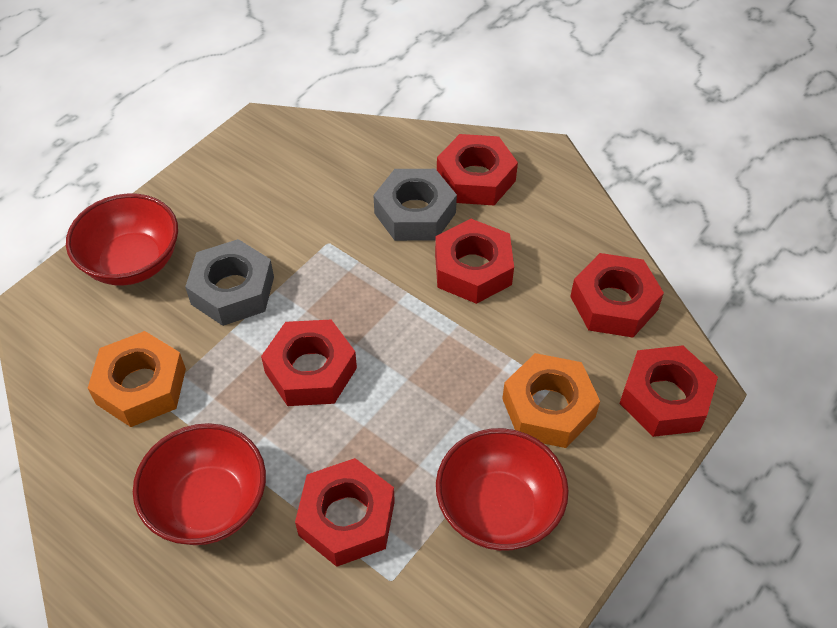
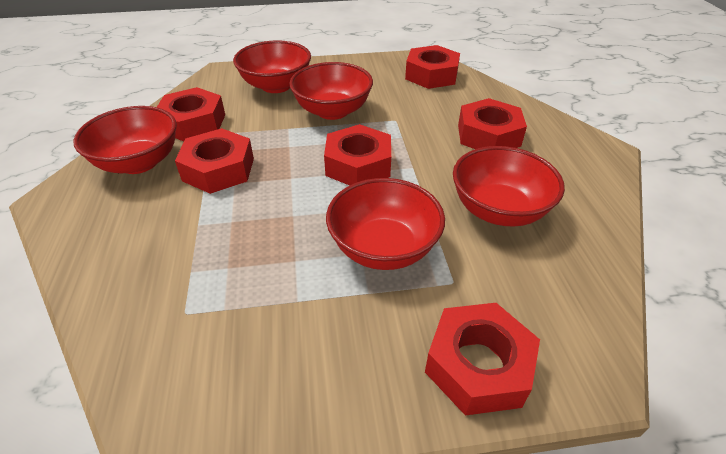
grey nut: 2 -> 0
orange nut: 2 -> 0
red bowl: 3 -> 5

